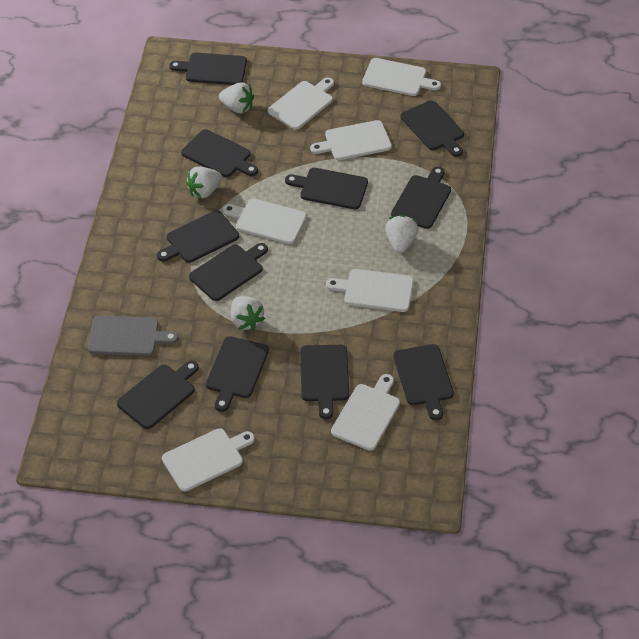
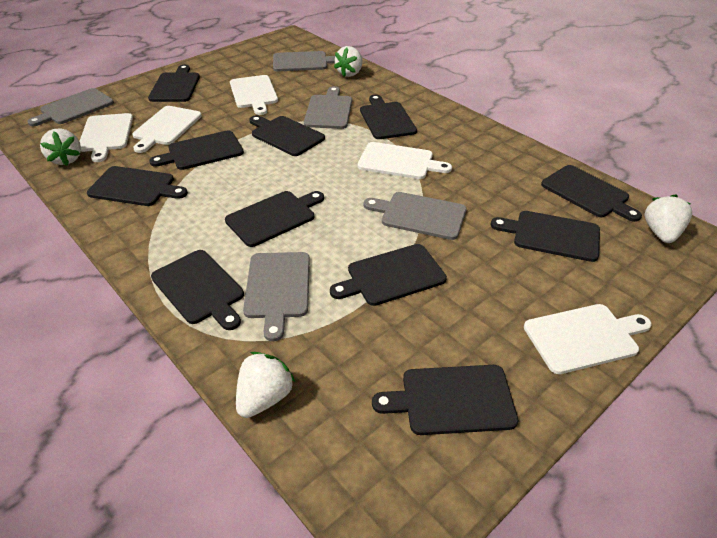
grey cutting board: 1 -> 5
white cutting board: 7 -> 5

